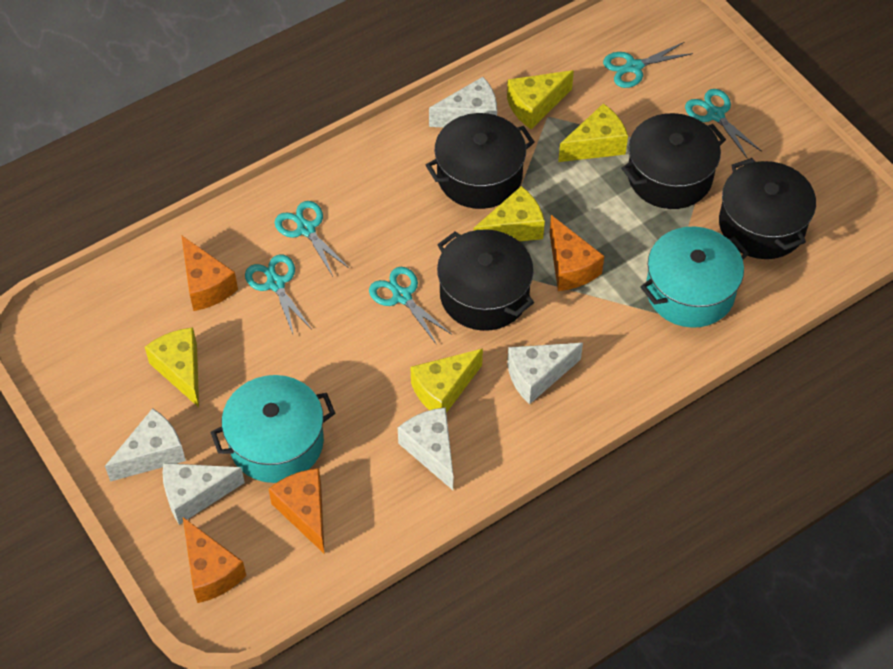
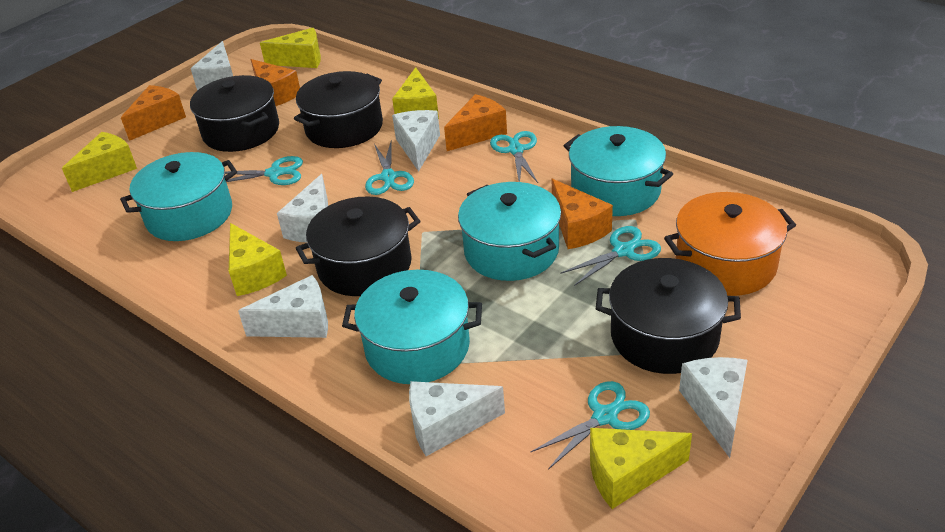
orange pot: 0 -> 1
turquoise pot: 2 -> 4
white cheese: 5 -> 6

